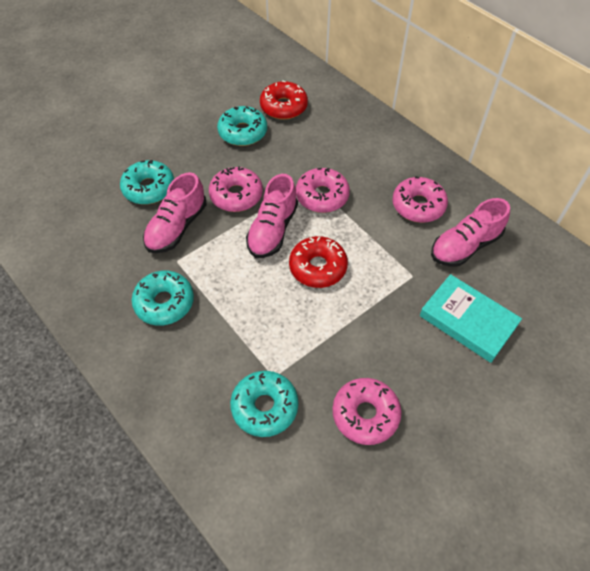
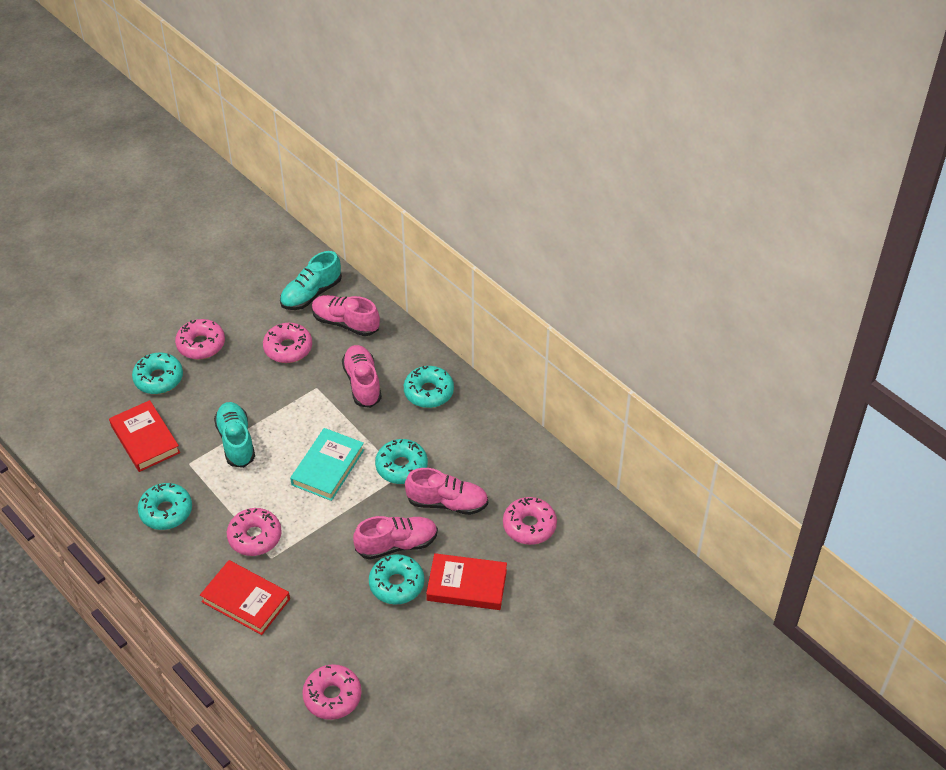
pink donut: 4 -> 5
pink shoe: 3 -> 4
red book: 0 -> 3
red donut: 2 -> 0
turquoise donut: 4 -> 5
turquoise shoe: 0 -> 2

